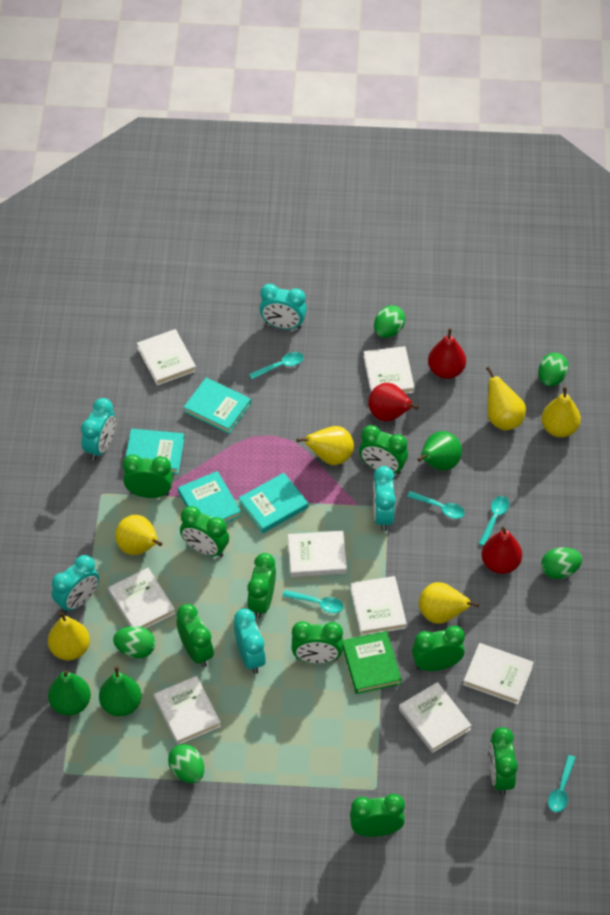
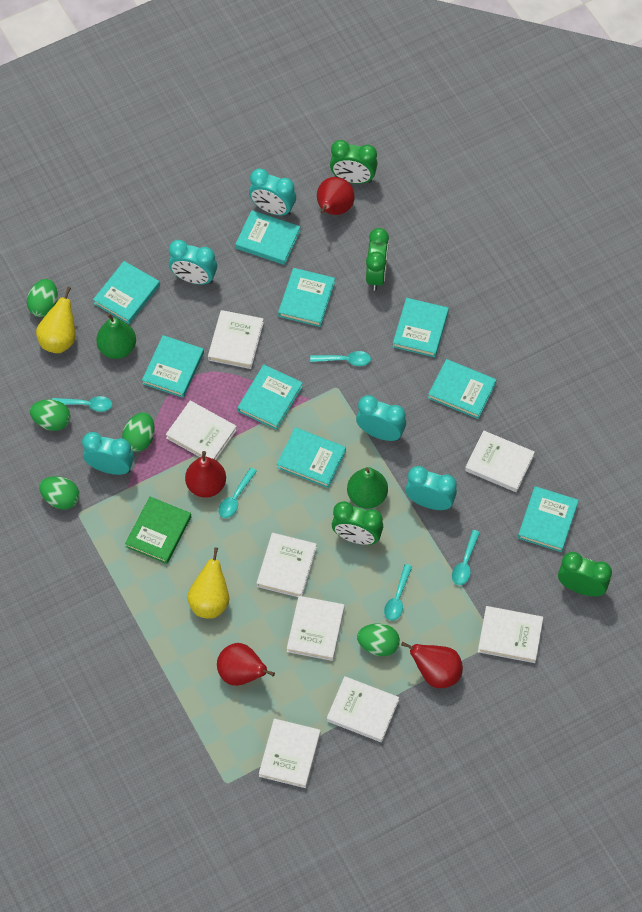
green clock: 9 -> 4
green pear: 3 -> 2
red pear: 3 -> 4
turquoise book: 4 -> 9
yellow pear: 6 -> 2

